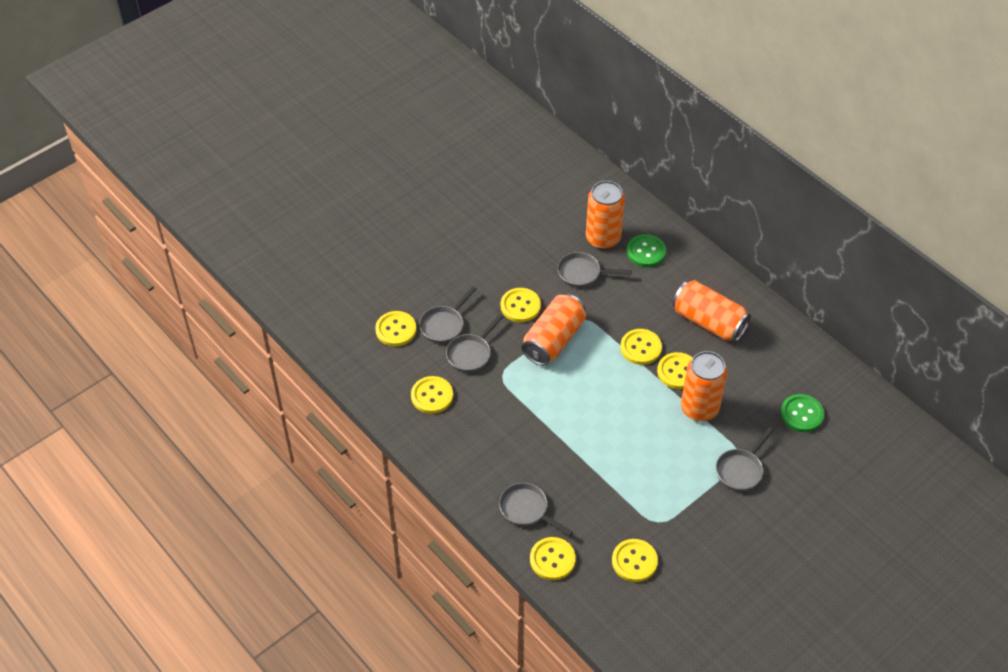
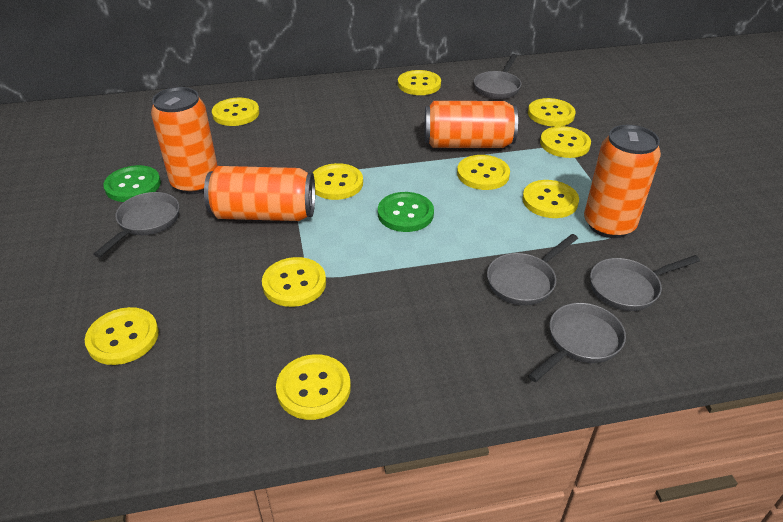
yellow button: 7 -> 10

